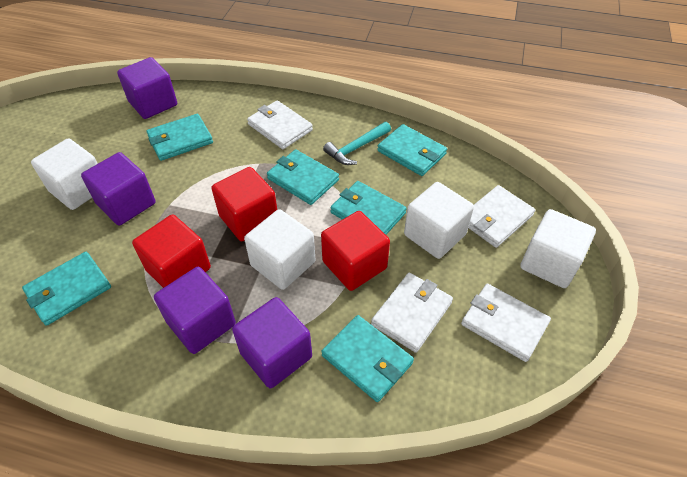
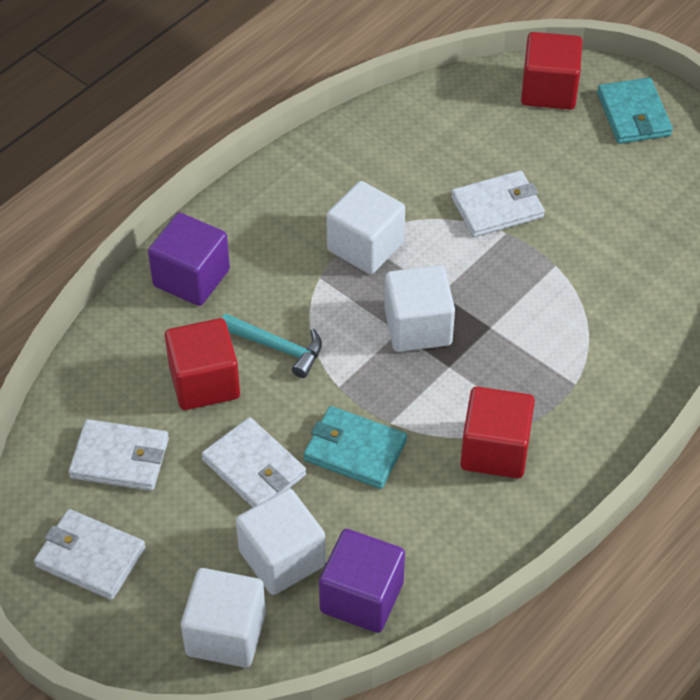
purple cube: 4 -> 2
turquoise wallet: 6 -> 2

